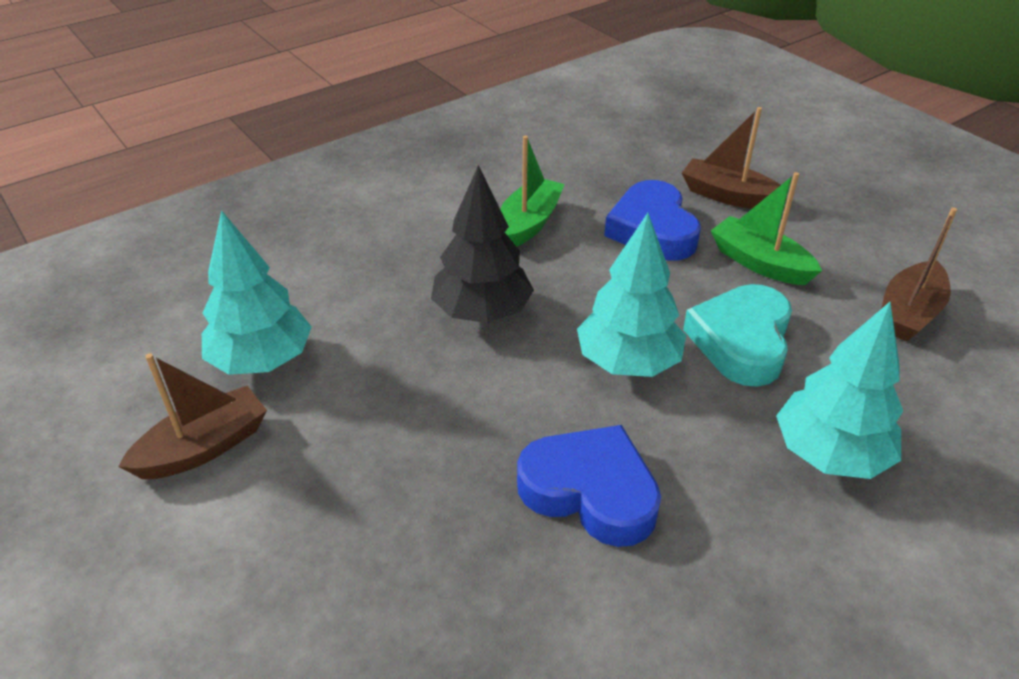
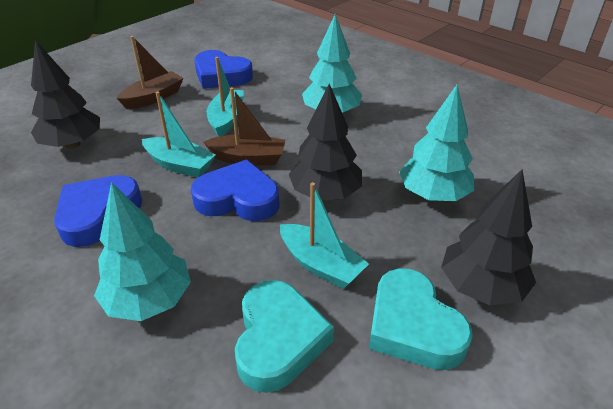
black tree: 1 -> 3
blue heart: 2 -> 3
brown boat: 3 -> 2
green boat: 2 -> 0
turquoise boat: 0 -> 3
turquoise heart: 1 -> 2

